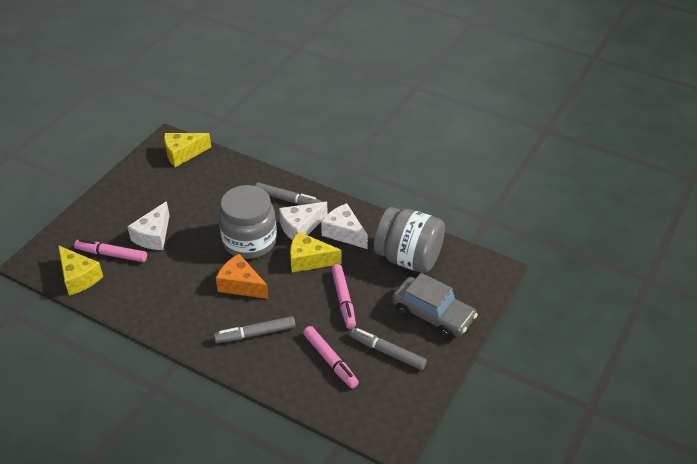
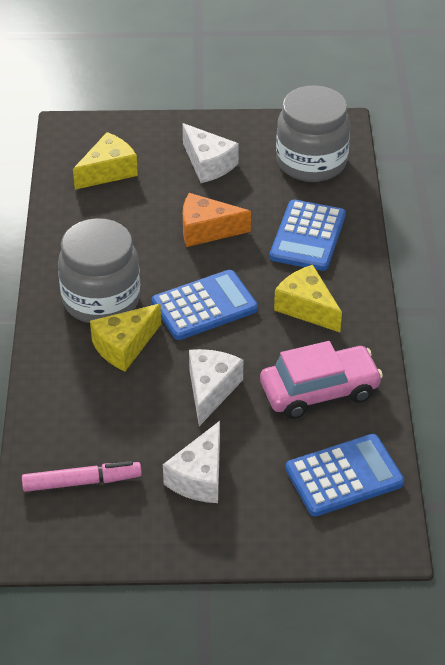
blue calculator: 0 -> 3
grey car: 1 -> 0
grey marker: 3 -> 0
pink car: 0 -> 1
pink marker: 3 -> 1

